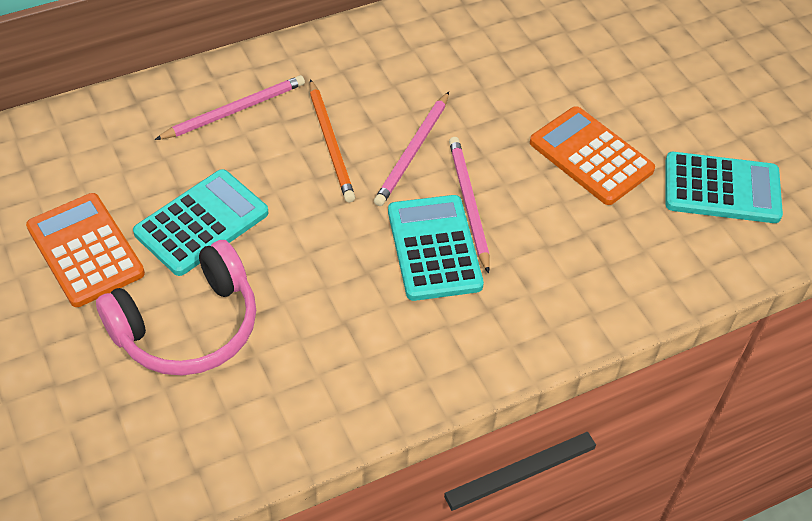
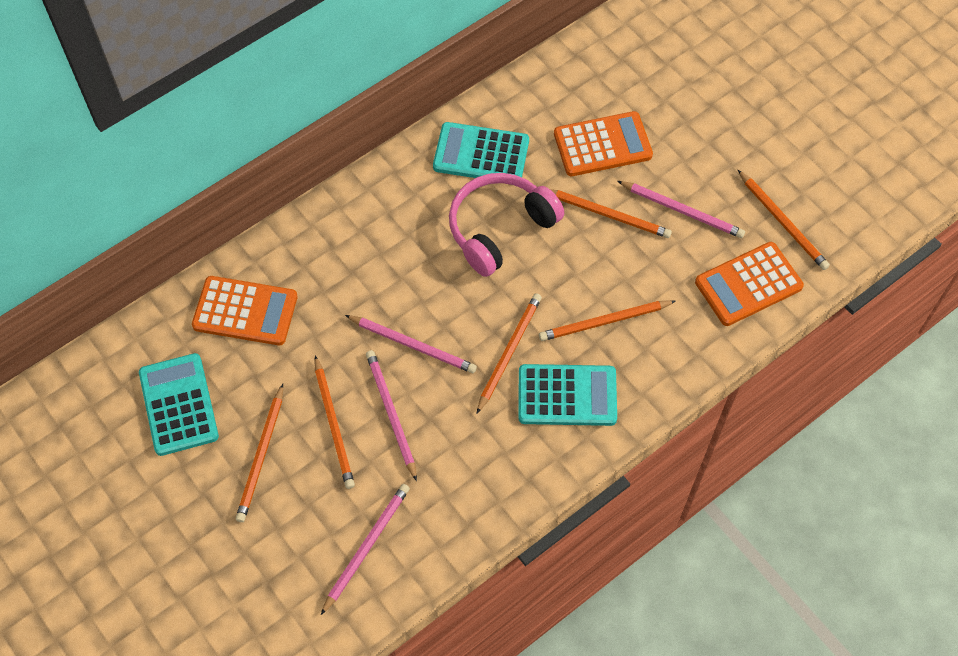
orange calculator: 2 -> 3
orange pencil: 1 -> 6
pink pencil: 3 -> 4

